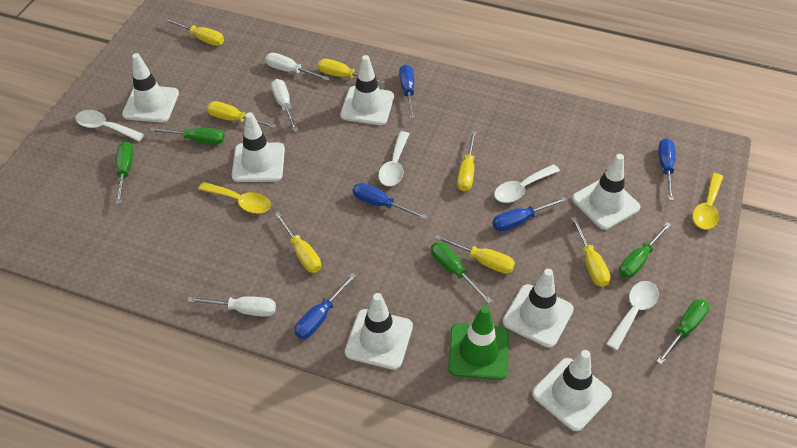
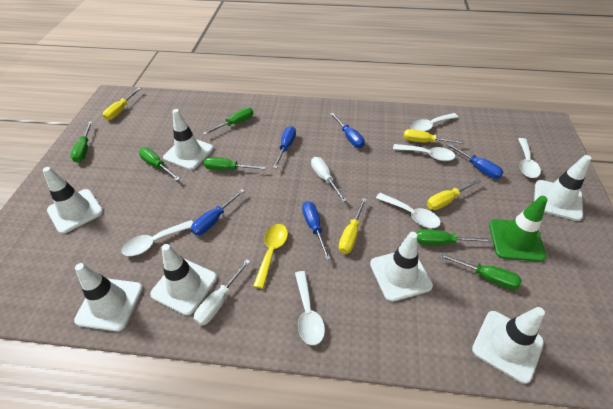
green screwdriver: 5 -> 6
white screwdriver: 3 -> 2
white spoon: 4 -> 6
yellow screwdriver: 7 -> 4
yellow spoon: 2 -> 1

